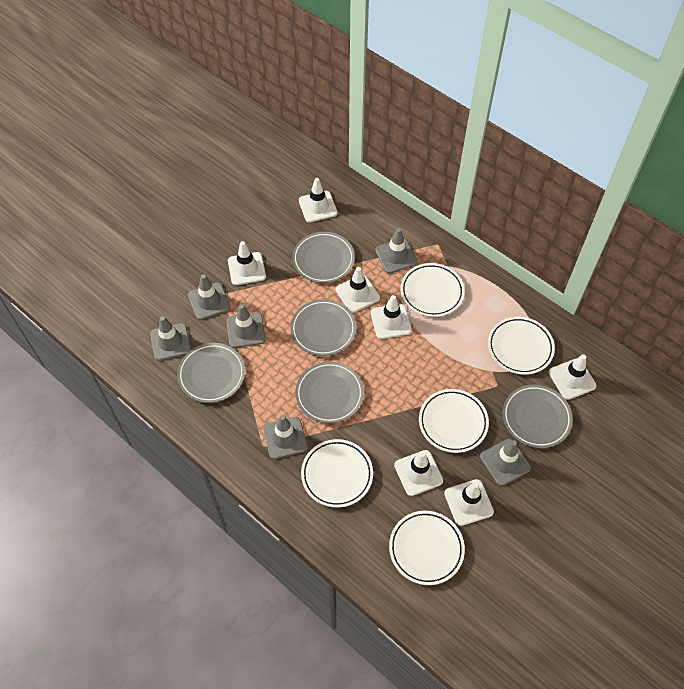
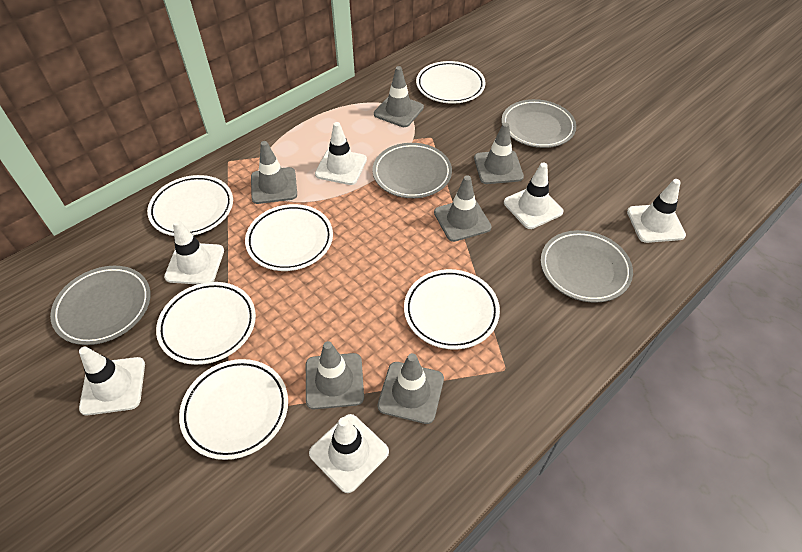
grey plate: 5 -> 4
white plate: 5 -> 6
white traffic cone: 7 -> 6

